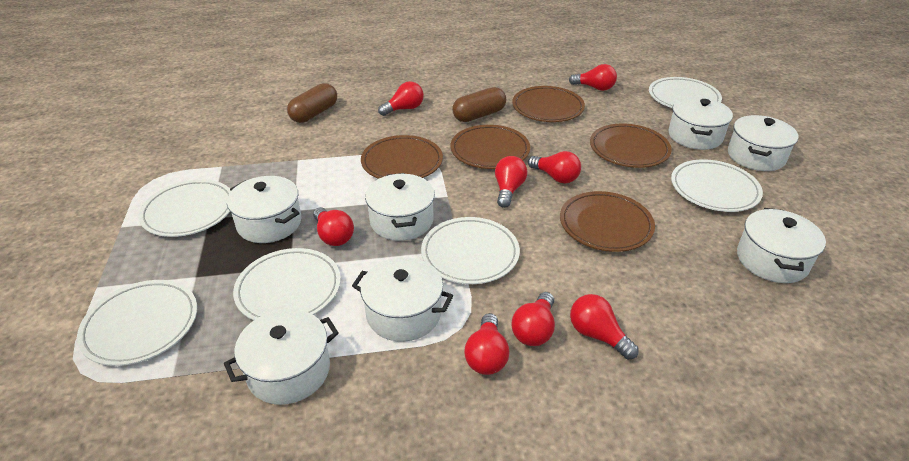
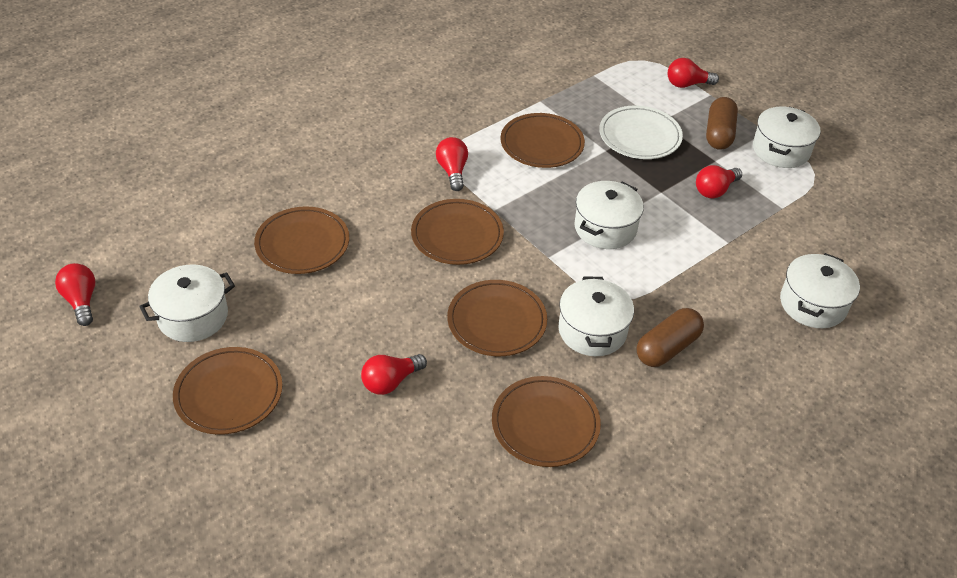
brown plate: 5 -> 6
red light bulb: 8 -> 5
white plate: 6 -> 1
white pot: 7 -> 5

